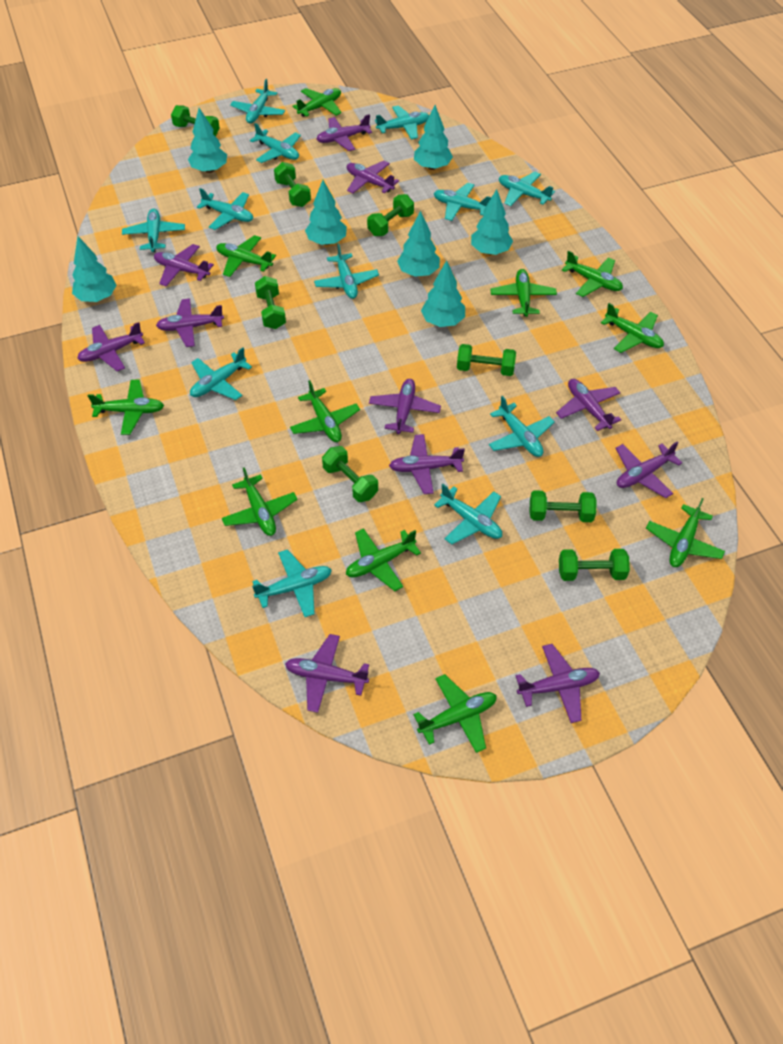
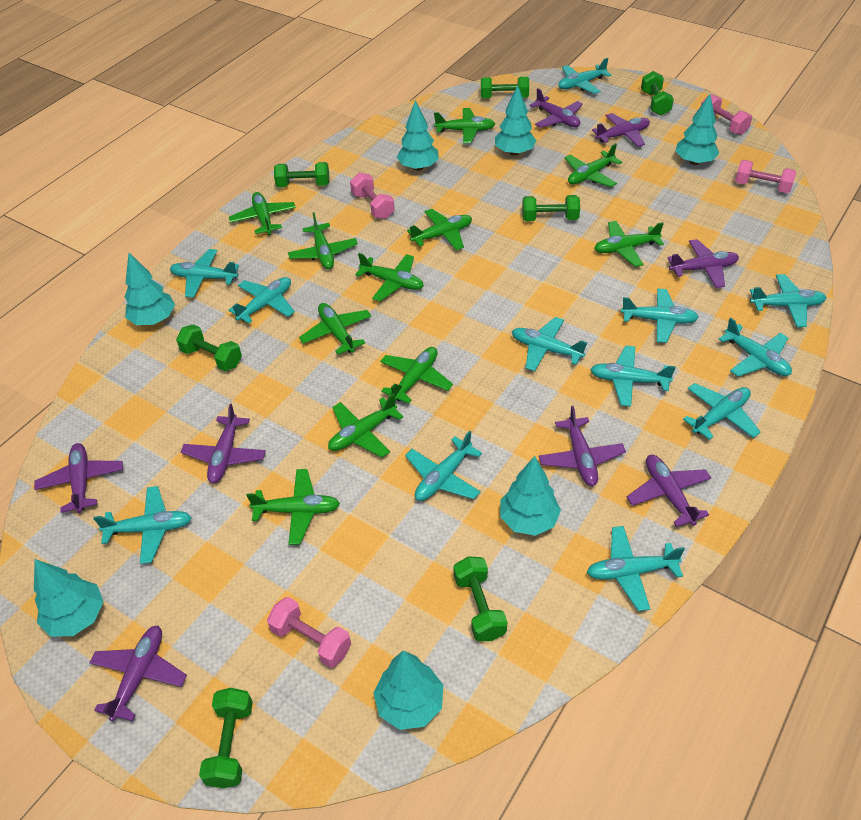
green dumbbell: 8 -> 7
pink dumbbell: 0 -> 4
purple plane: 11 -> 8

